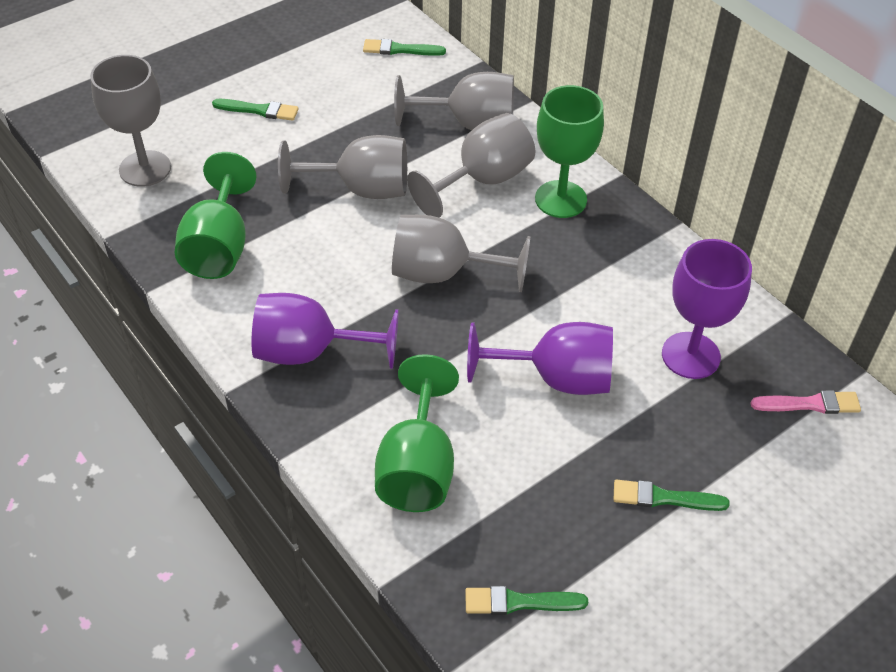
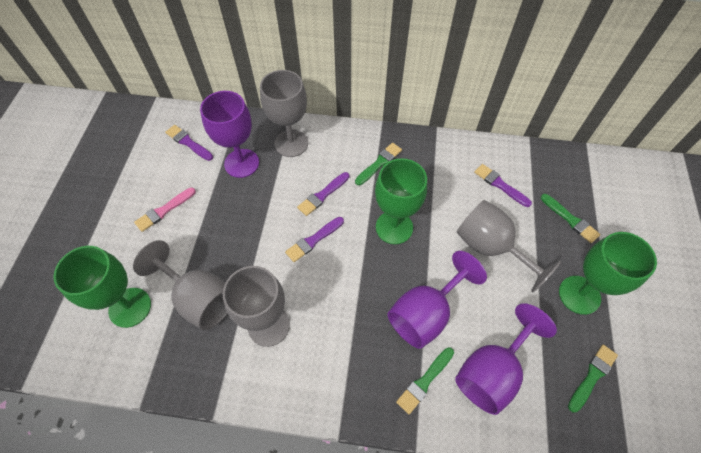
grey goblet: 5 -> 4
purple brush: 0 -> 4

